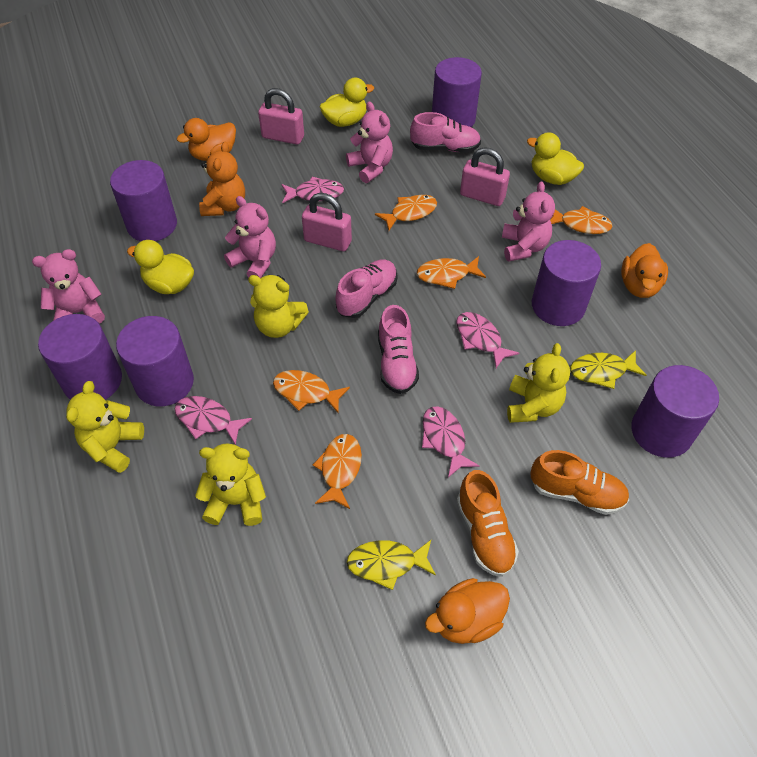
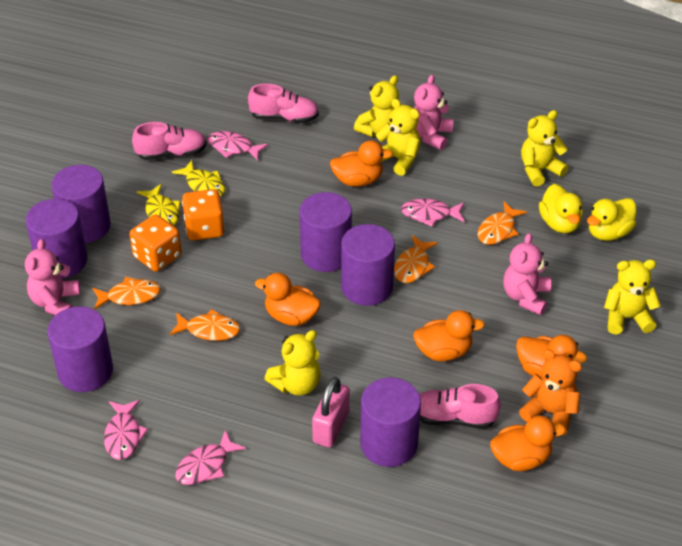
orange dice: 0 -> 2
orange duck: 3 -> 5
orange fish: 5 -> 4
orange shoe: 2 -> 0
pink padlock: 3 -> 1
pink teddy bear: 4 -> 3
yellow duck: 3 -> 2
yellow teddy bear: 4 -> 5

